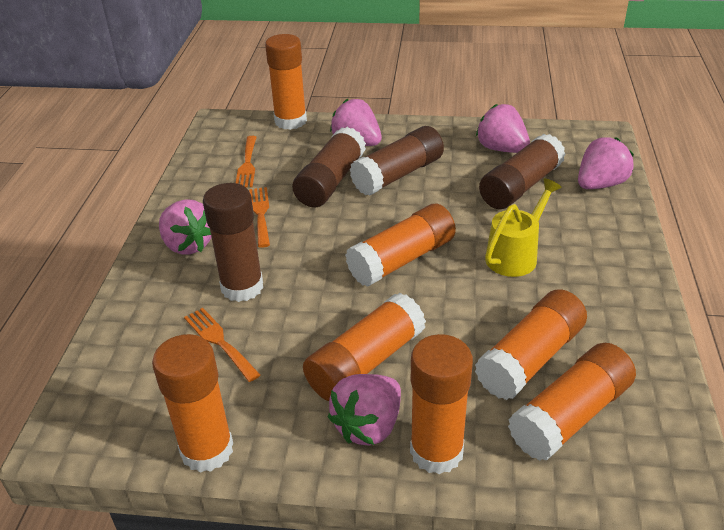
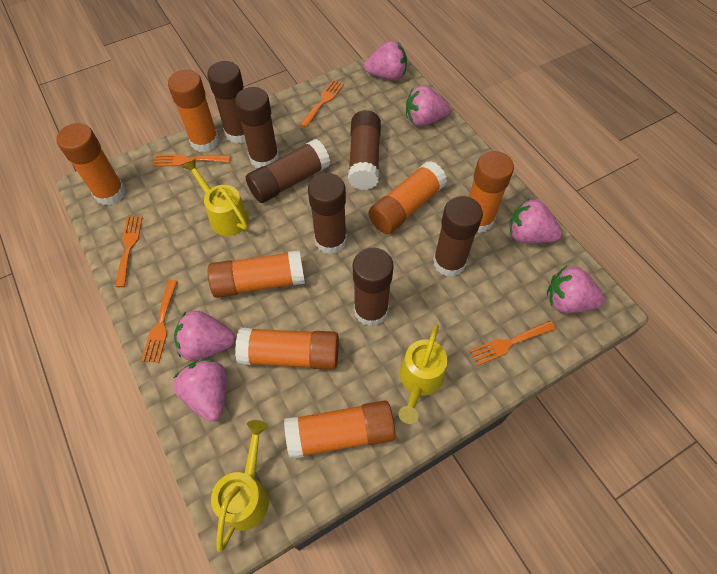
brown glue stick: 4 -> 7
orange fork: 3 -> 5
pink strawberry: 5 -> 6
yellow watering can: 1 -> 3

